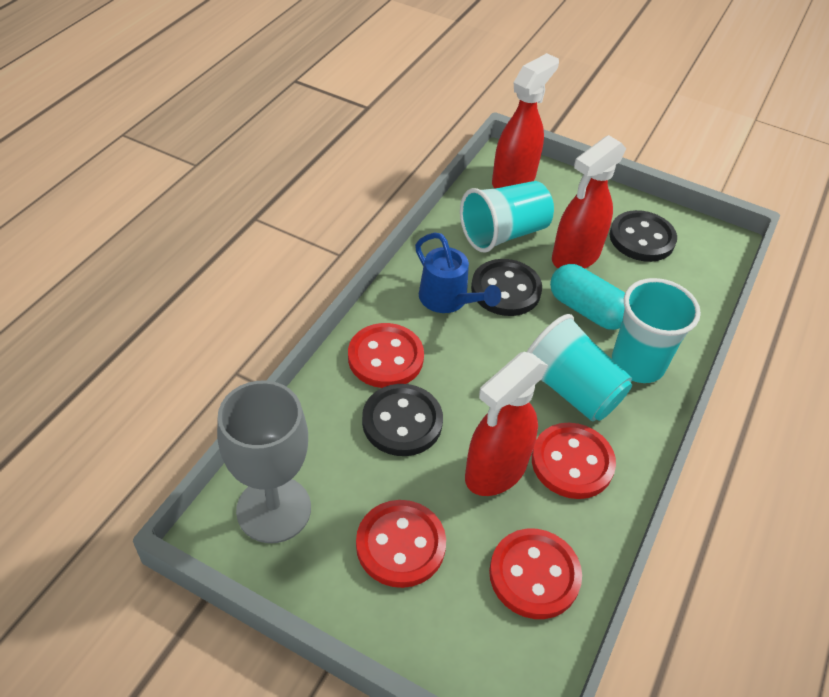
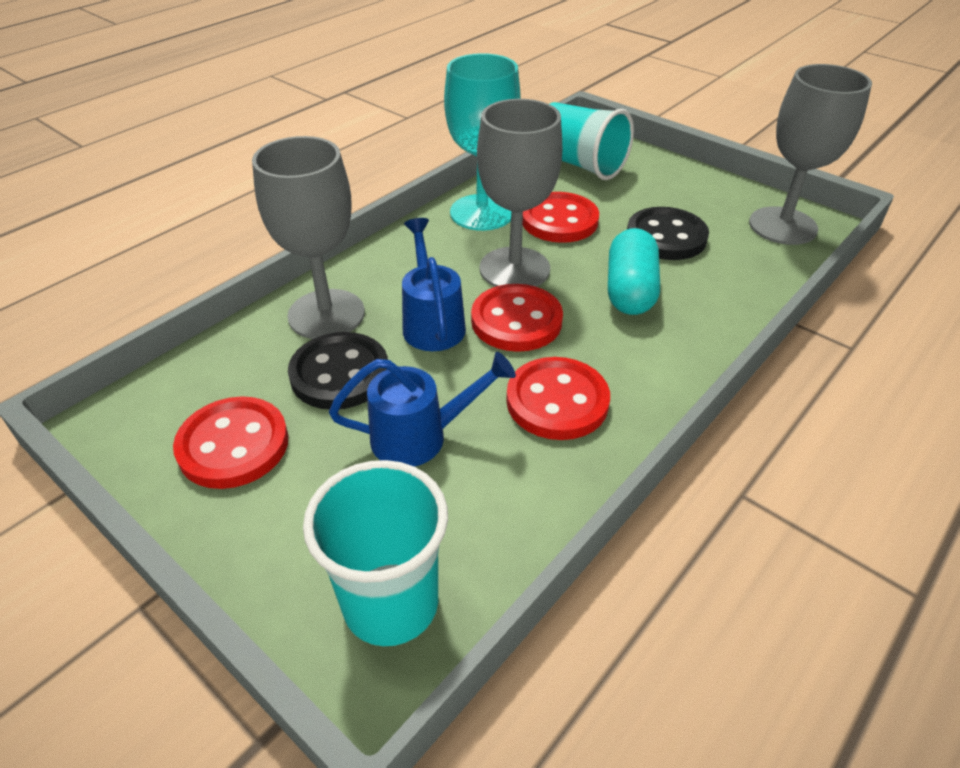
black button: 3 -> 2
blue watering can: 1 -> 2
grey goblet: 1 -> 3
red spray bottle: 3 -> 0
turquoise cup: 3 -> 2
turquoise goblet: 0 -> 1

